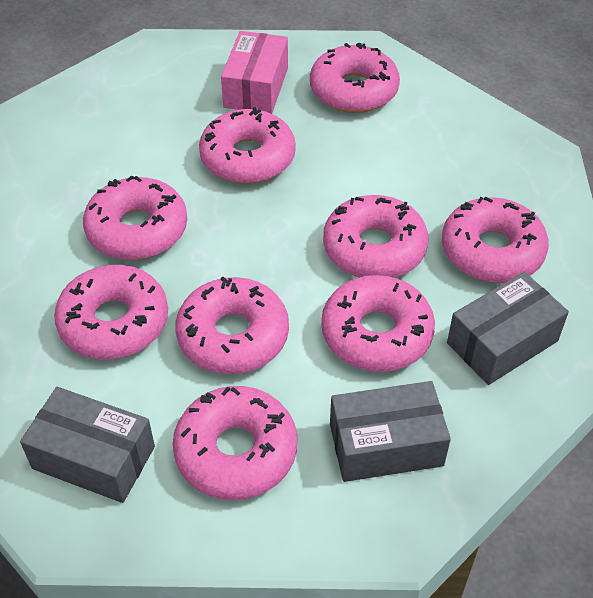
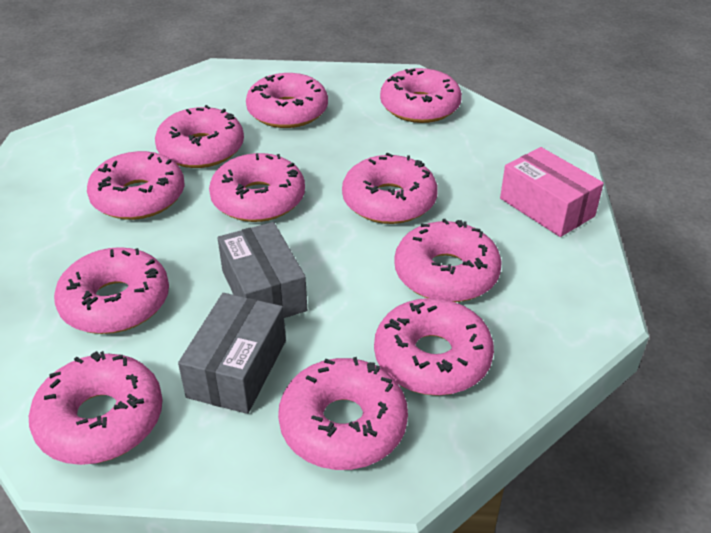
grey box: 3 -> 2
pink donut: 9 -> 11

